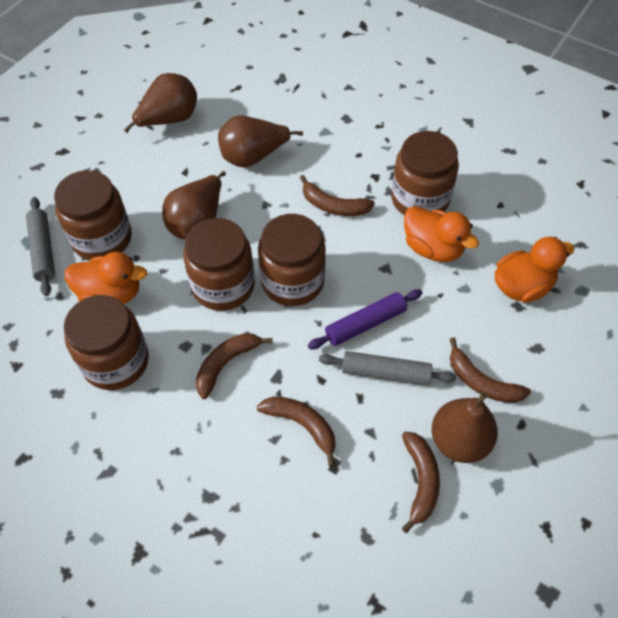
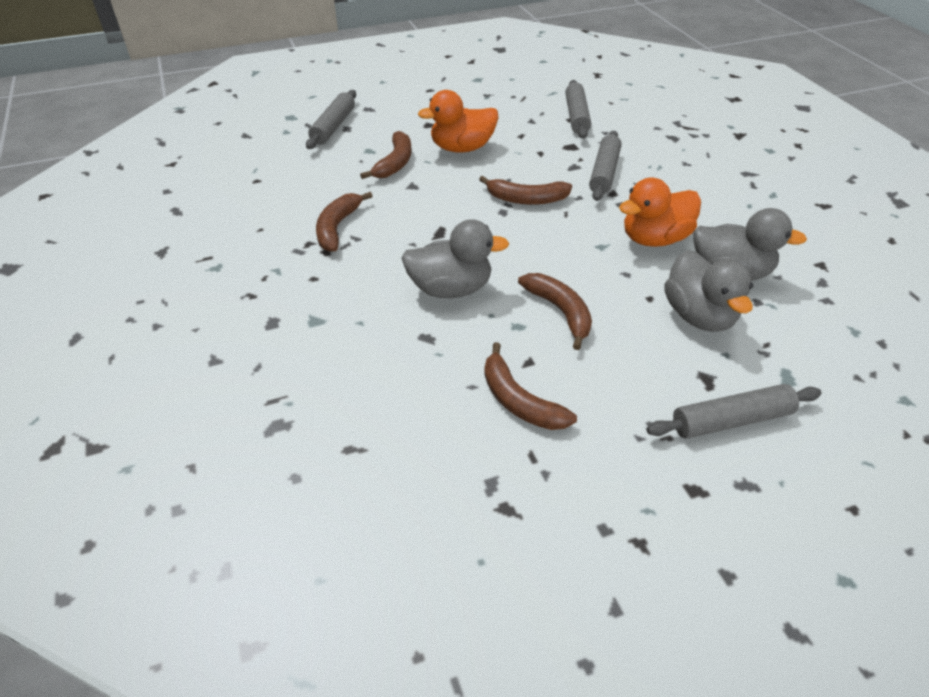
brown jar: 5 -> 0
brown pear: 4 -> 0
grey duck: 0 -> 3
grey rolling pin: 2 -> 4
orange duck: 3 -> 2
purple rolling pin: 1 -> 0

